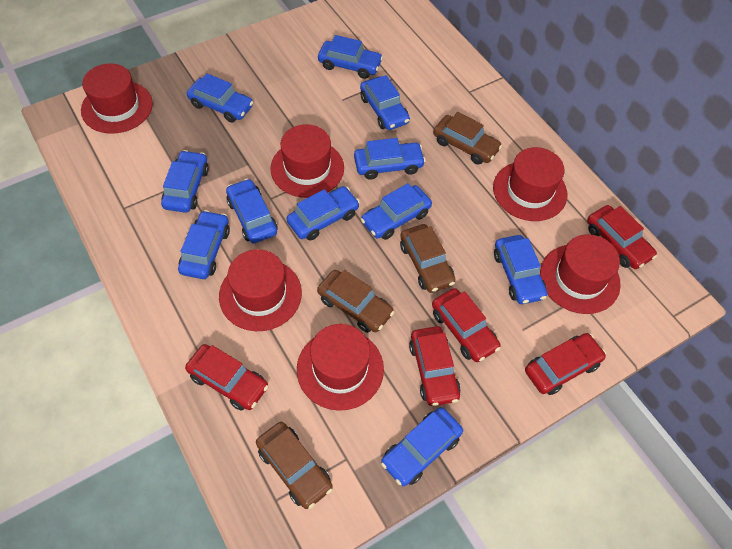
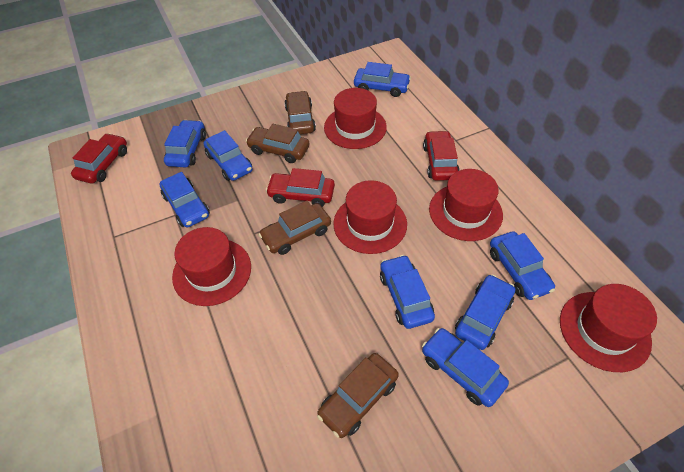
blue car: 11 -> 8
red car: 5 -> 3
red hat: 6 -> 5

